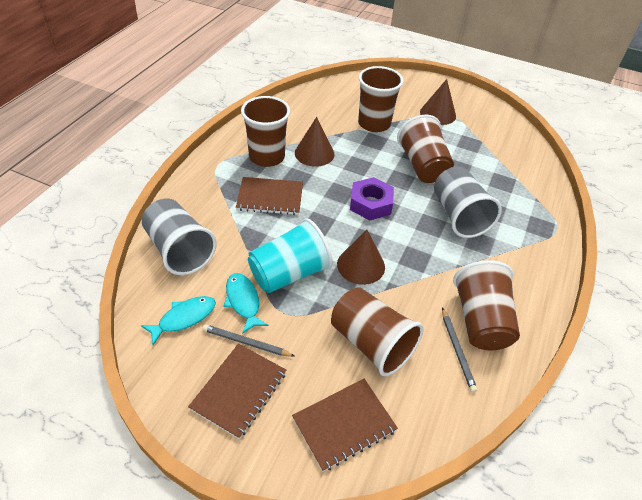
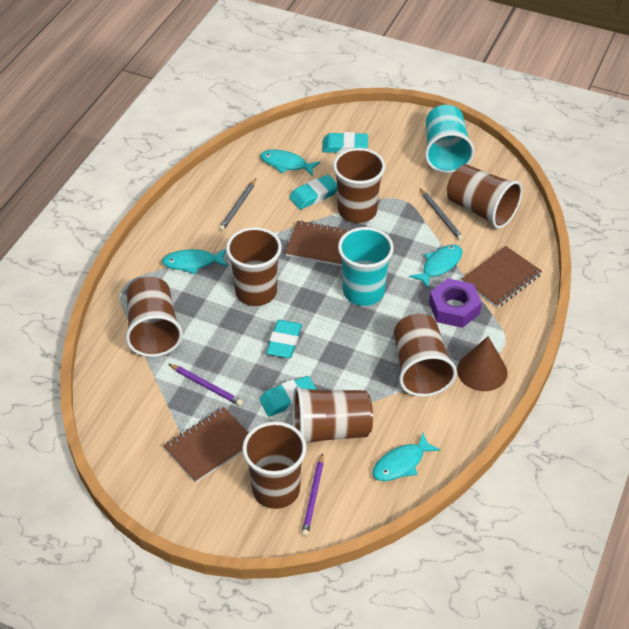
brown cone: 3 -> 1
brown cup: 5 -> 7
grey cup: 2 -> 0
purple pencil: 0 -> 2
turquoise cup: 1 -> 2
turquoise eraser: 0 -> 4
turquoise fish: 2 -> 4

